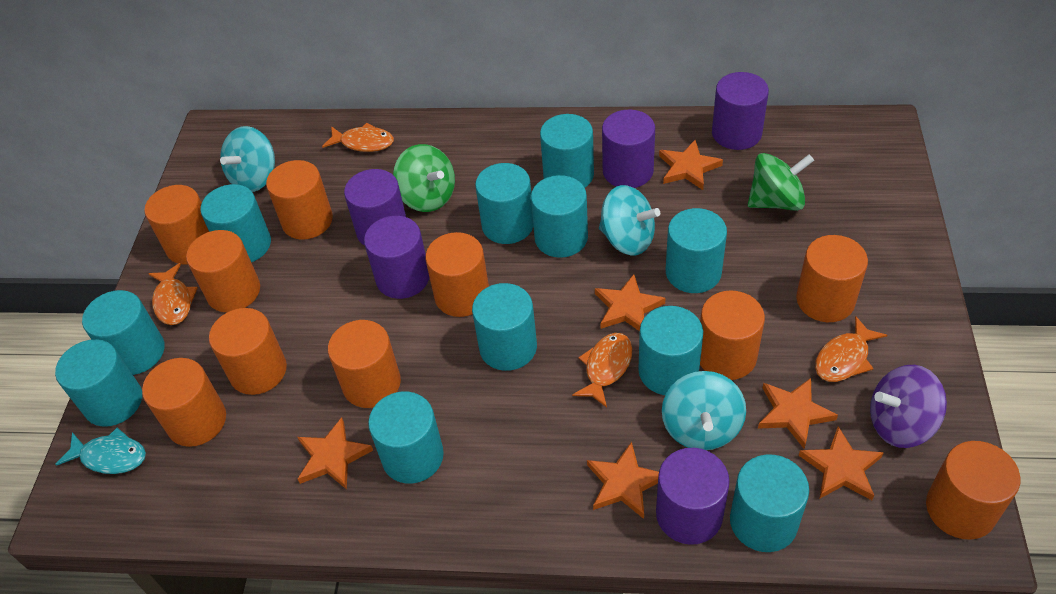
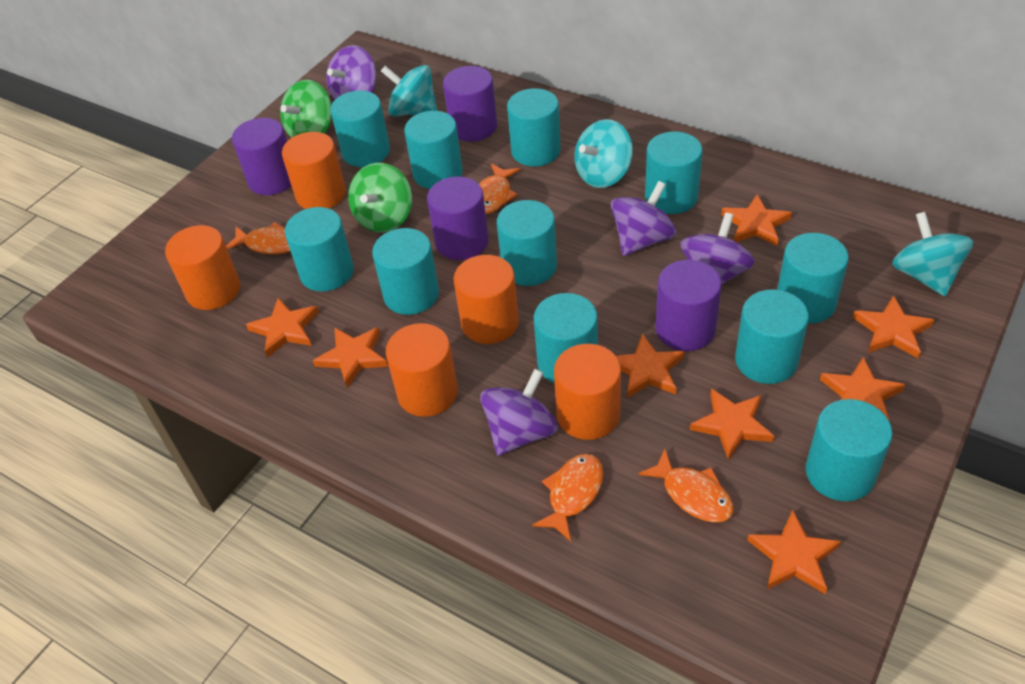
orange cylinder: 10 -> 5
orange star: 6 -> 8
purple cylinder: 5 -> 4
purple spinning top: 1 -> 4
turquoise fish: 1 -> 0

